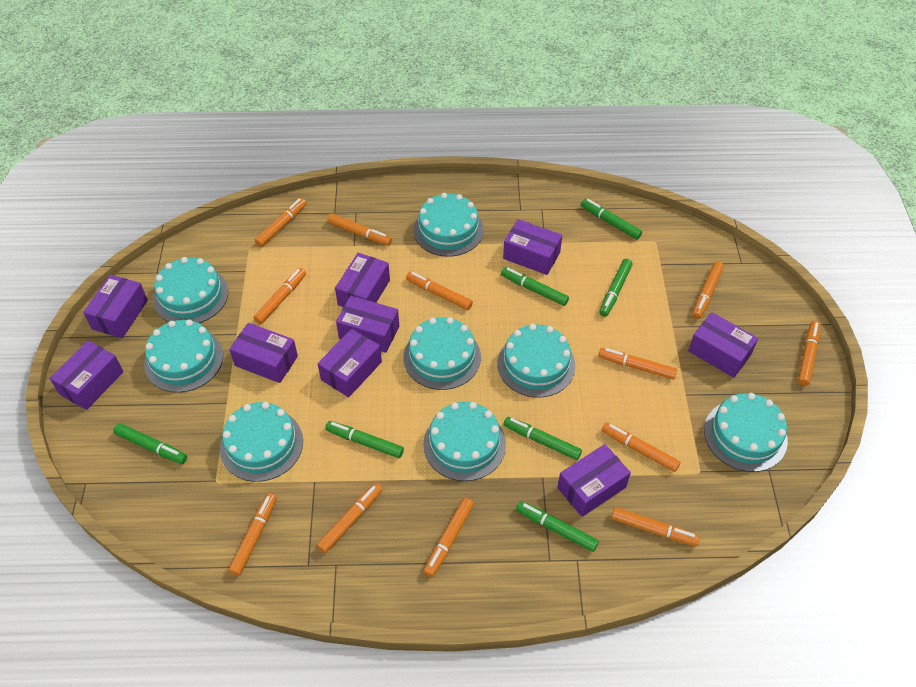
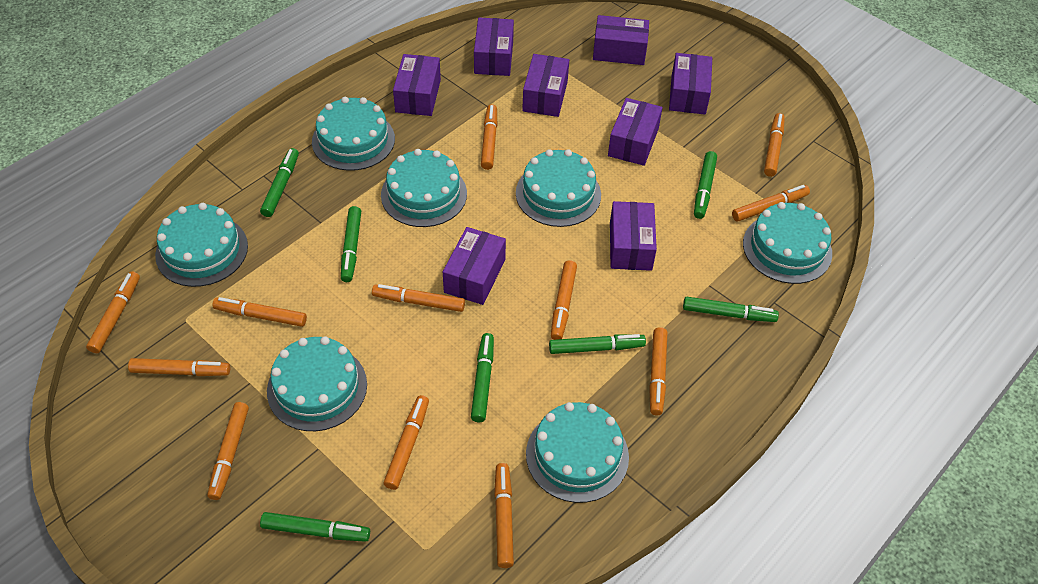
purple box: 9 -> 8
turquoise cake: 8 -> 7

